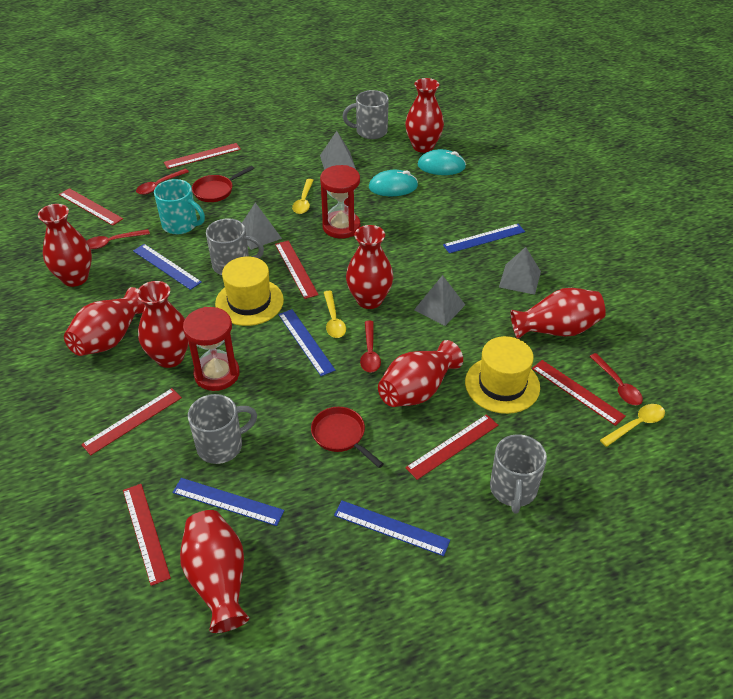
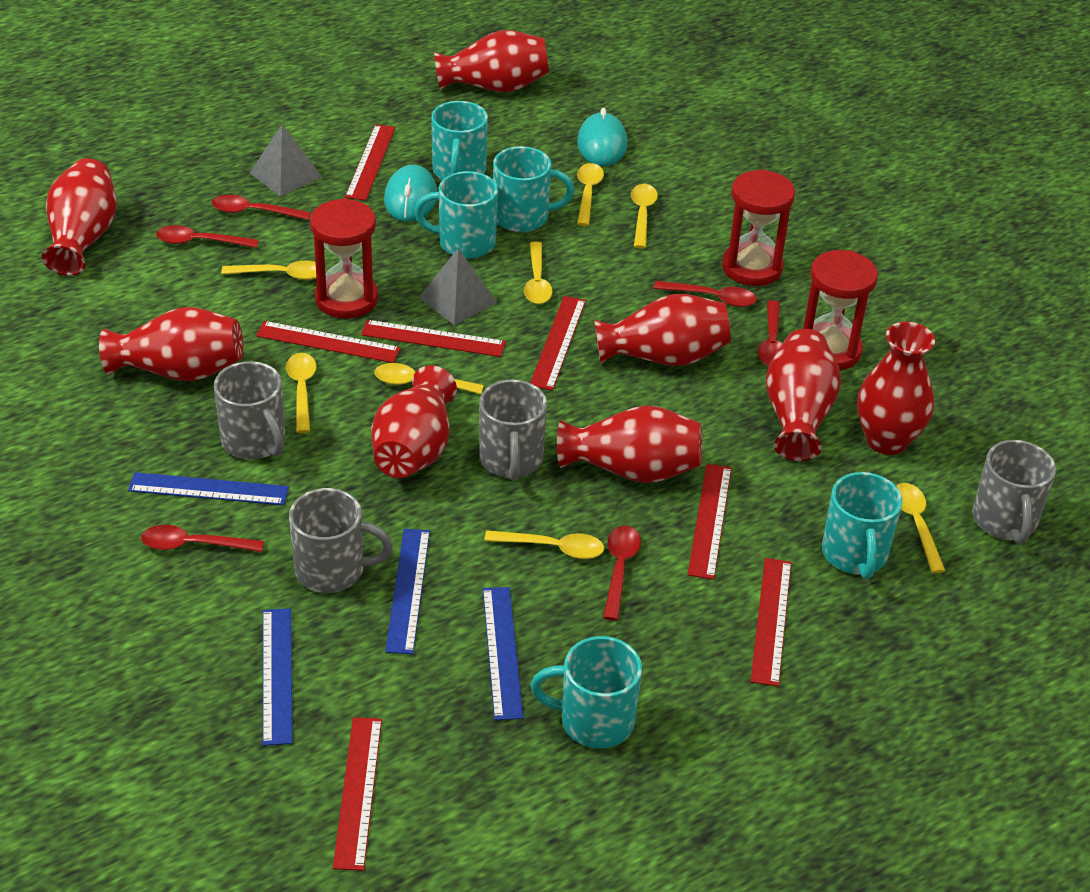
blue ruler: 5 -> 4
grey pyramid: 4 -> 2
red hourglass: 2 -> 3
red pan: 2 -> 0
red spoon: 4 -> 6
turquoise mug: 1 -> 5
yellow hat: 2 -> 0
yellow spoon: 3 -> 8

